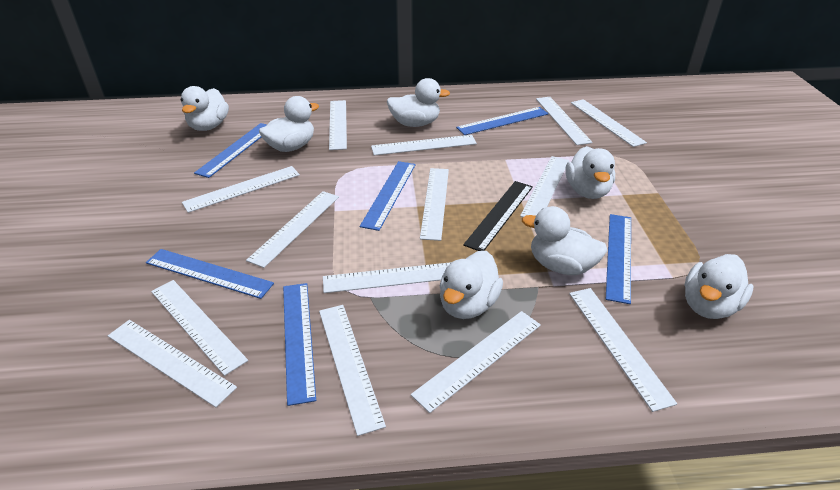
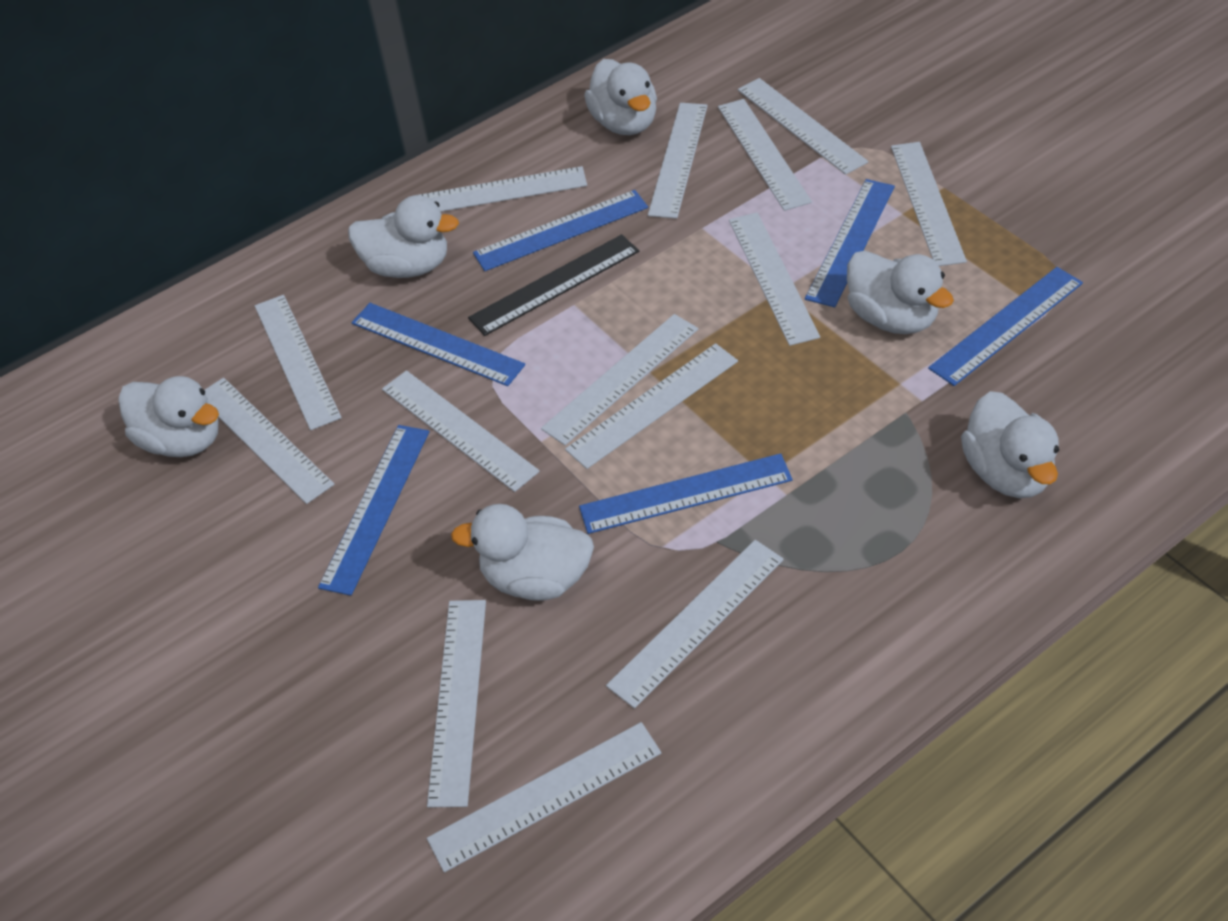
white duck: 7 -> 6

